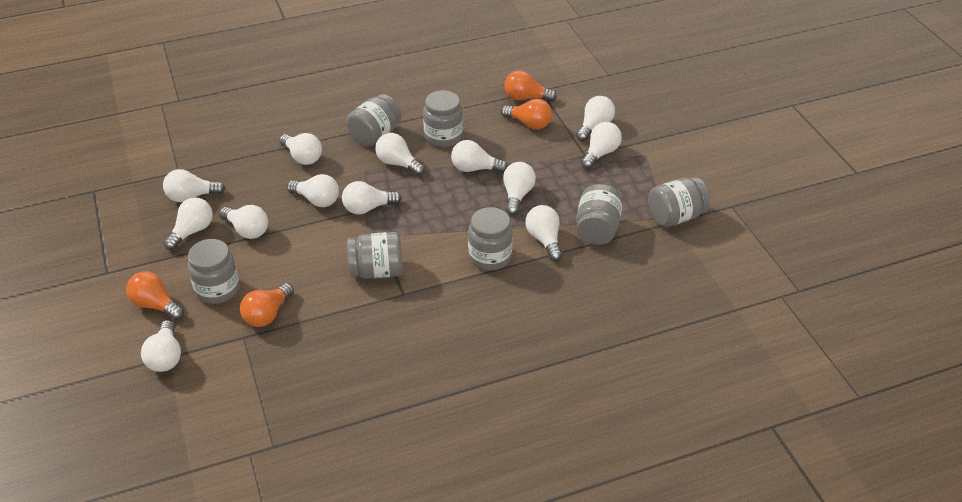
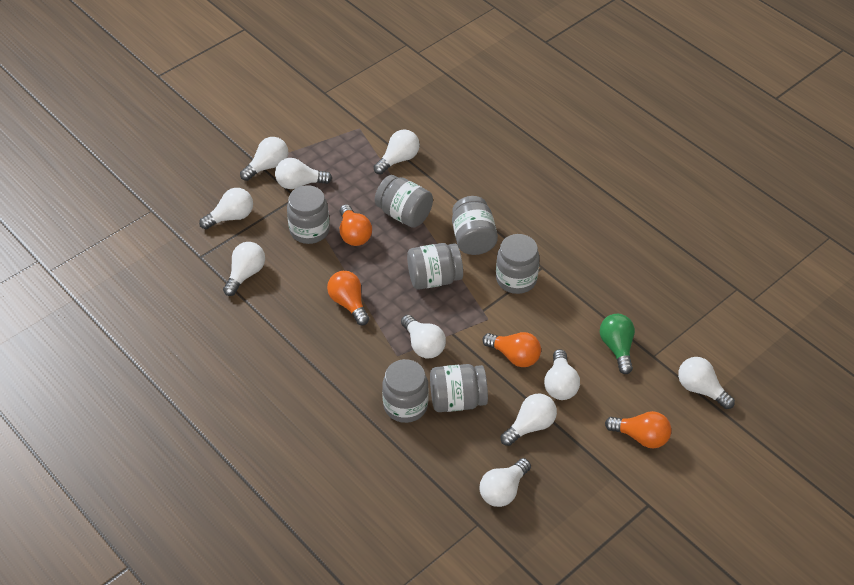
green light bulb: 0 -> 1
white light bulb: 13 -> 10

